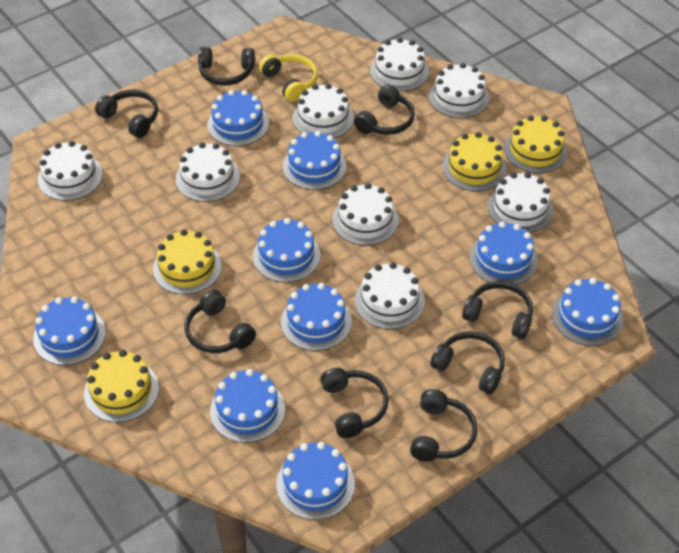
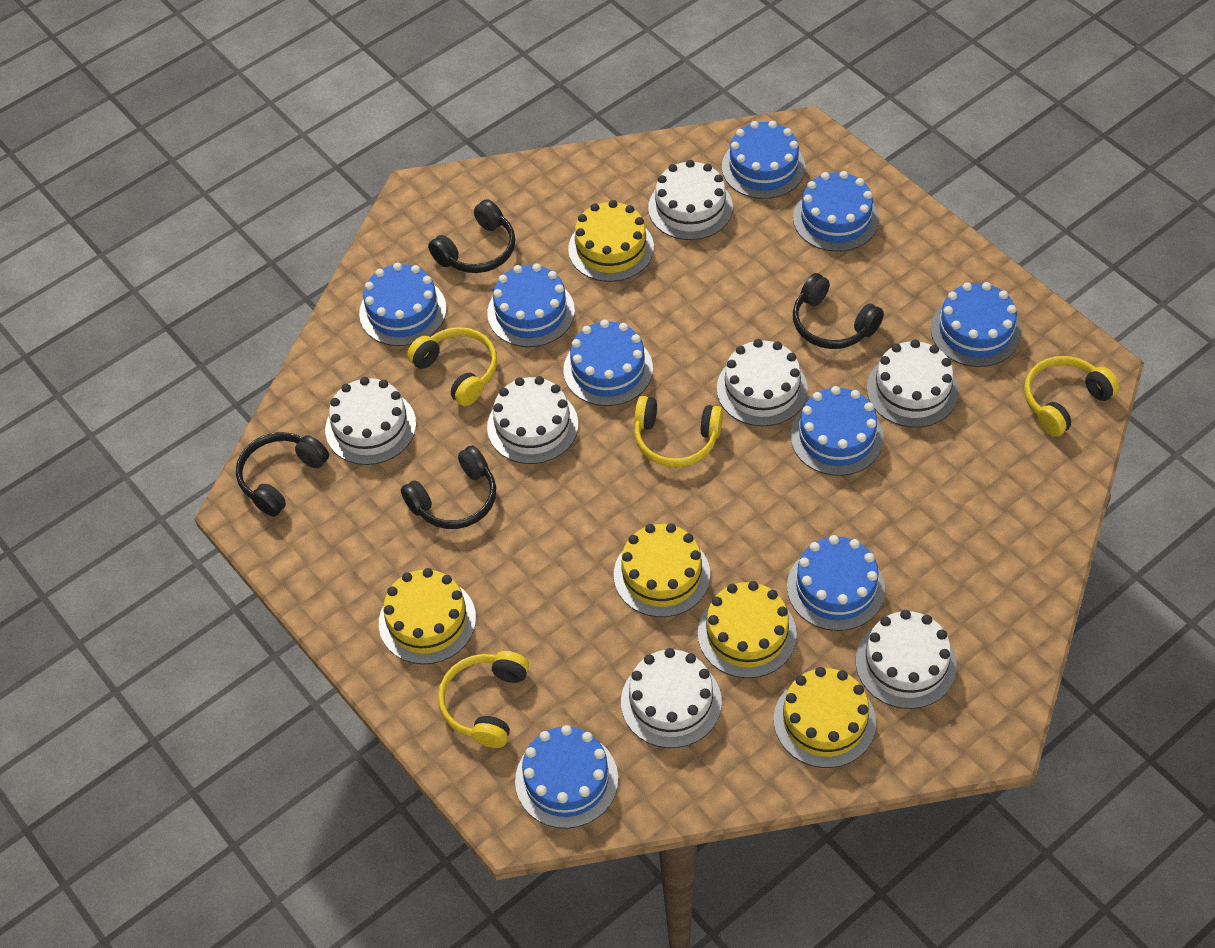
black headphones: 8 -> 4
white cake: 8 -> 7
yellow cake: 4 -> 5
yellow headphones: 1 -> 4

